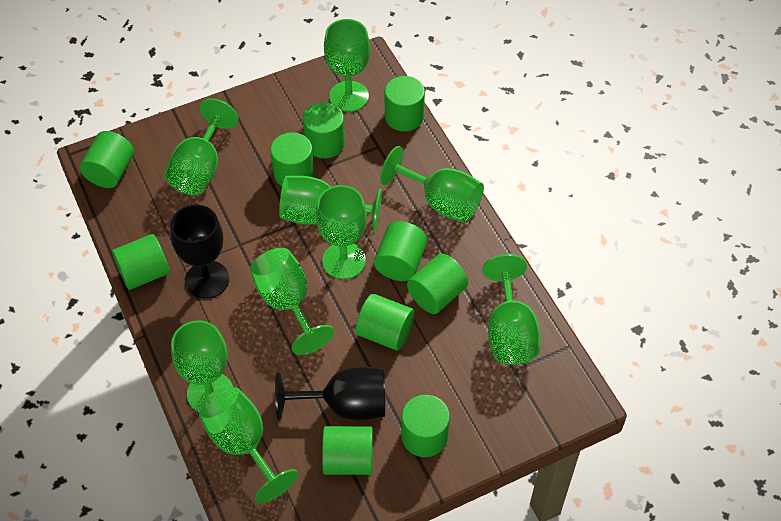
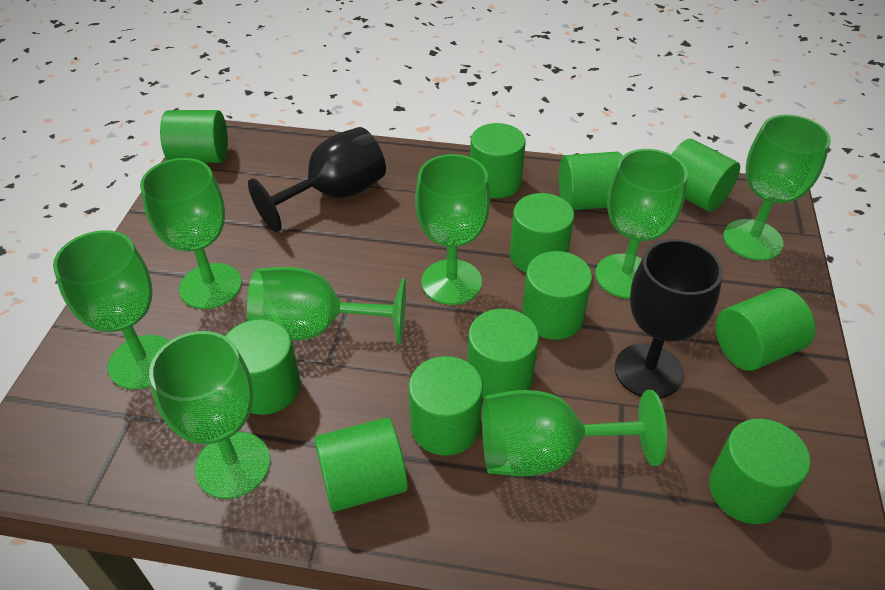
green cylinder: 10 -> 12
green goblet: 9 -> 8

